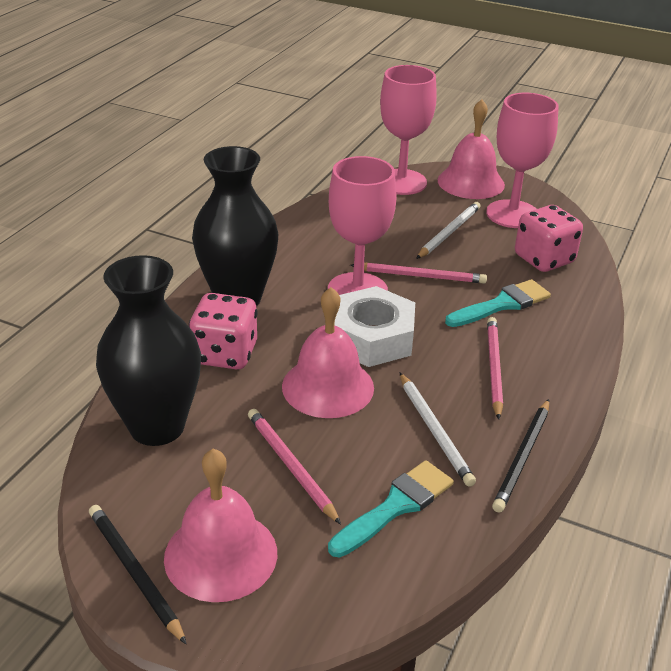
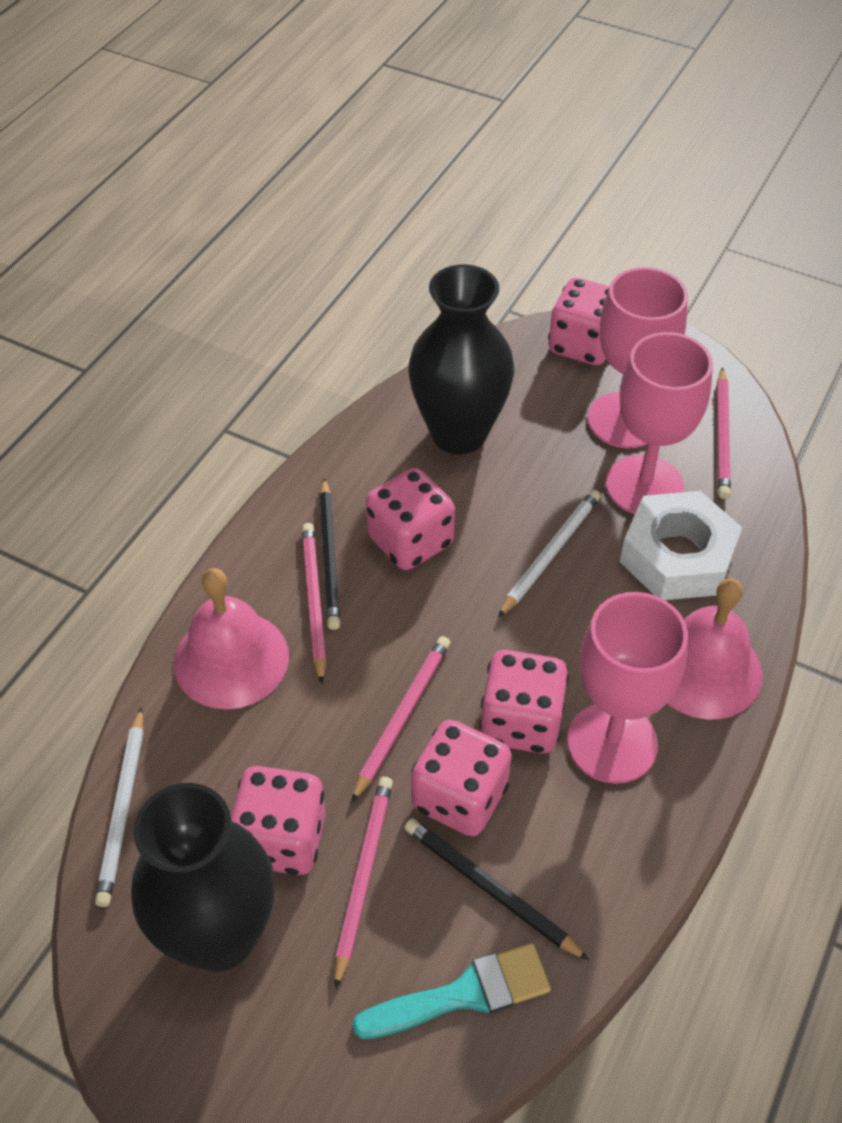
pink bell: 3 -> 2
pink dice: 2 -> 5
pink pencil: 3 -> 4
turquoise brush: 2 -> 1

